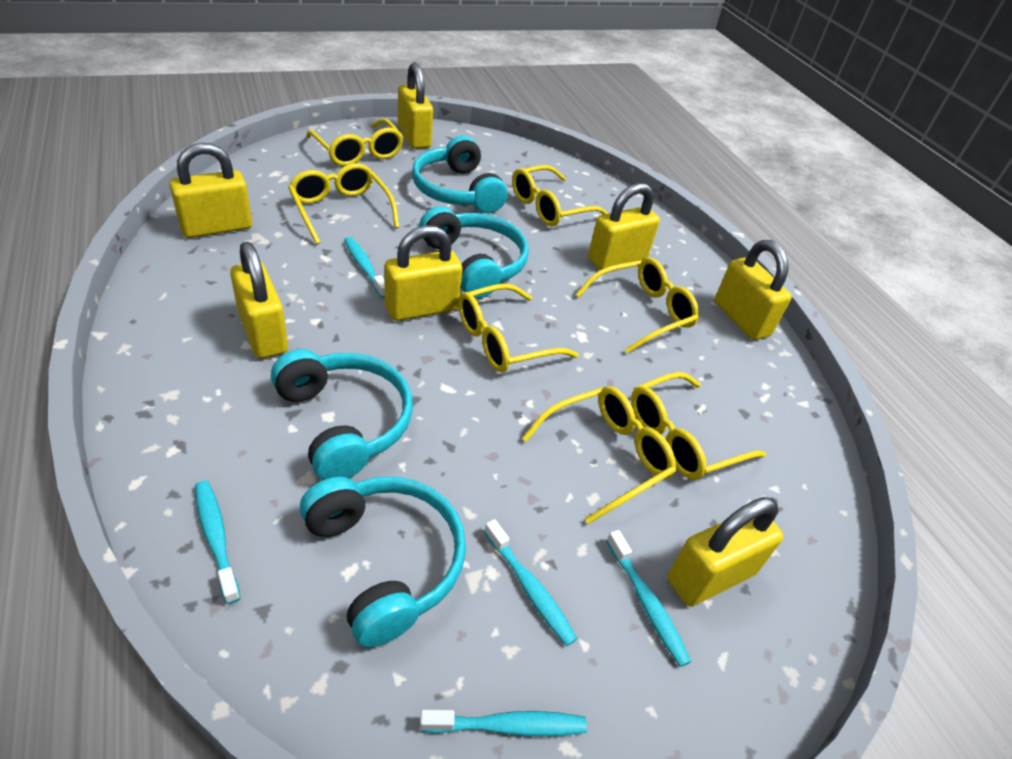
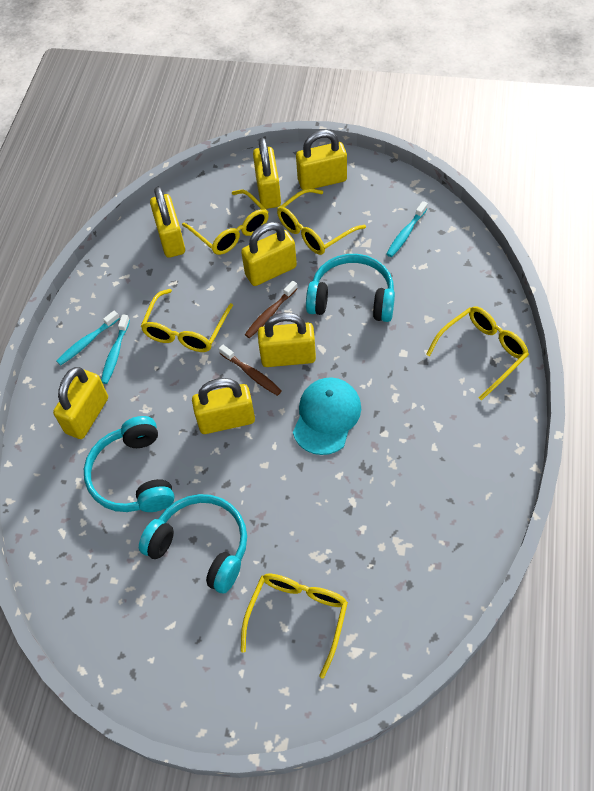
brown toothbrush: 0 -> 2
turquoise cap: 0 -> 1
turquoise headphones: 4 -> 3
turquoise toothbrush: 5 -> 3
yellow glasses: 7 -> 5

